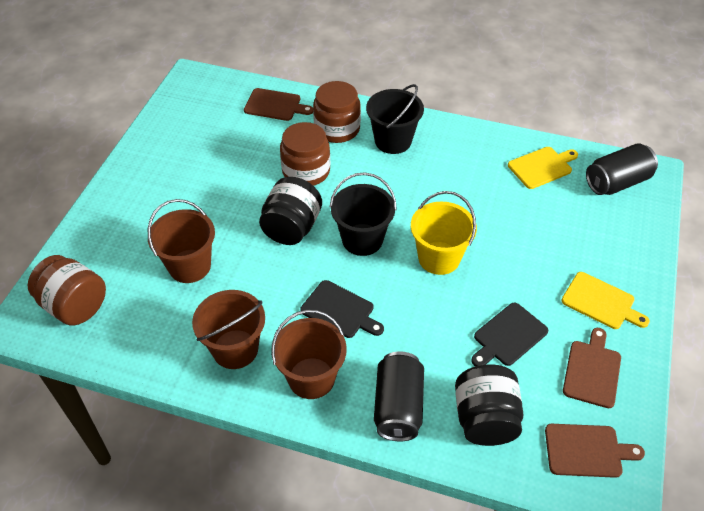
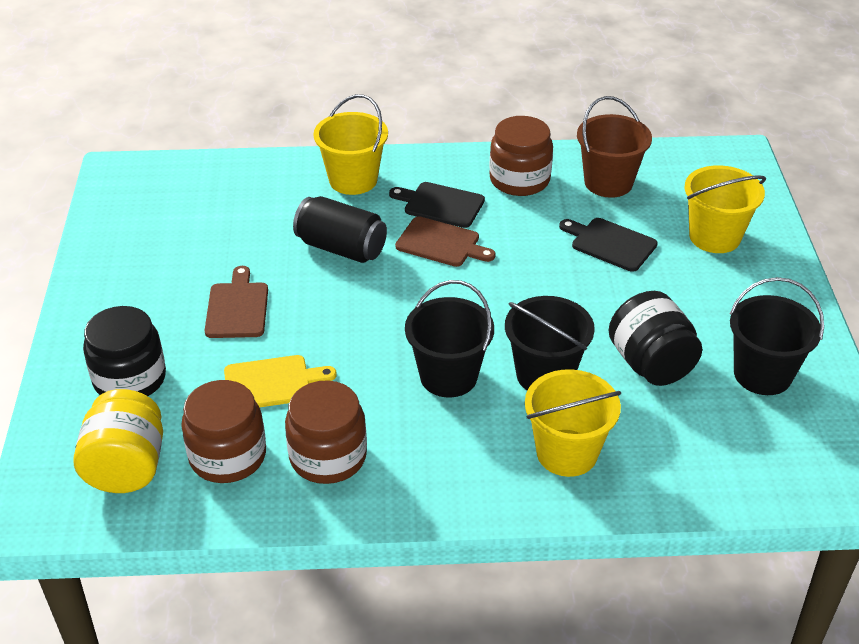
black bucket: 2 -> 3
black can: 2 -> 1
brown bucket: 3 -> 1
brown cutting board: 3 -> 2
yellow bucket: 1 -> 3
yellow cutting board: 2 -> 1
yellow jar: 0 -> 1

